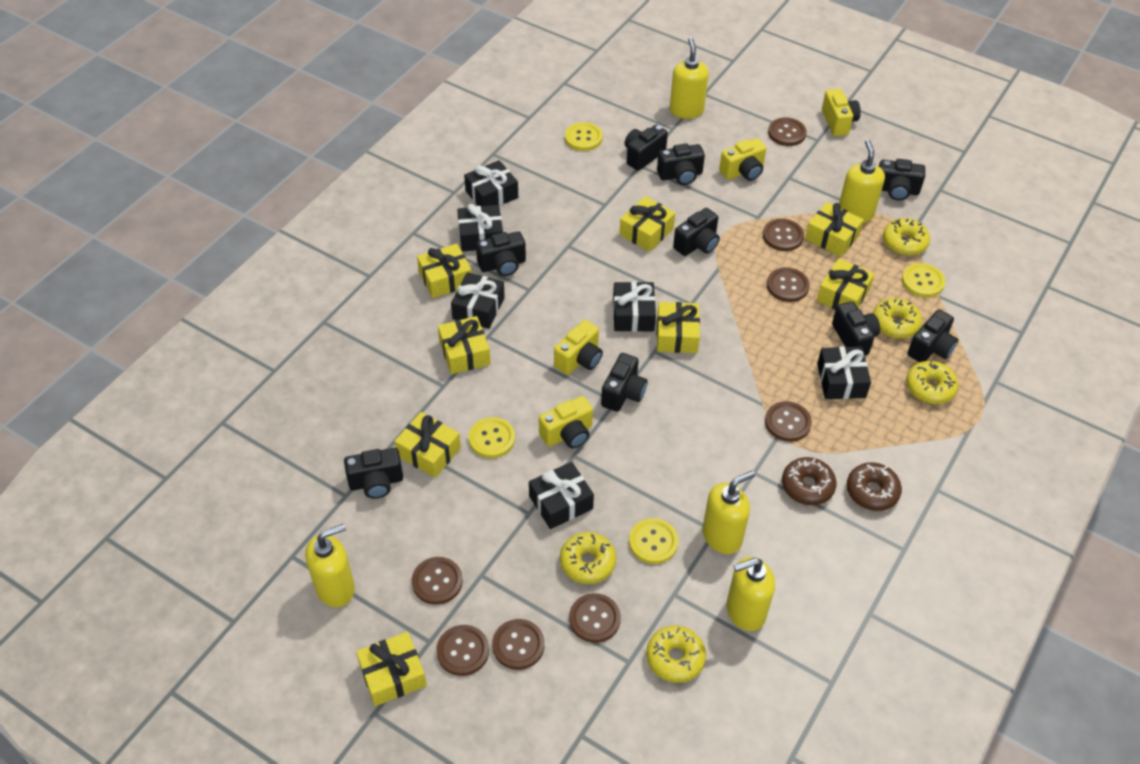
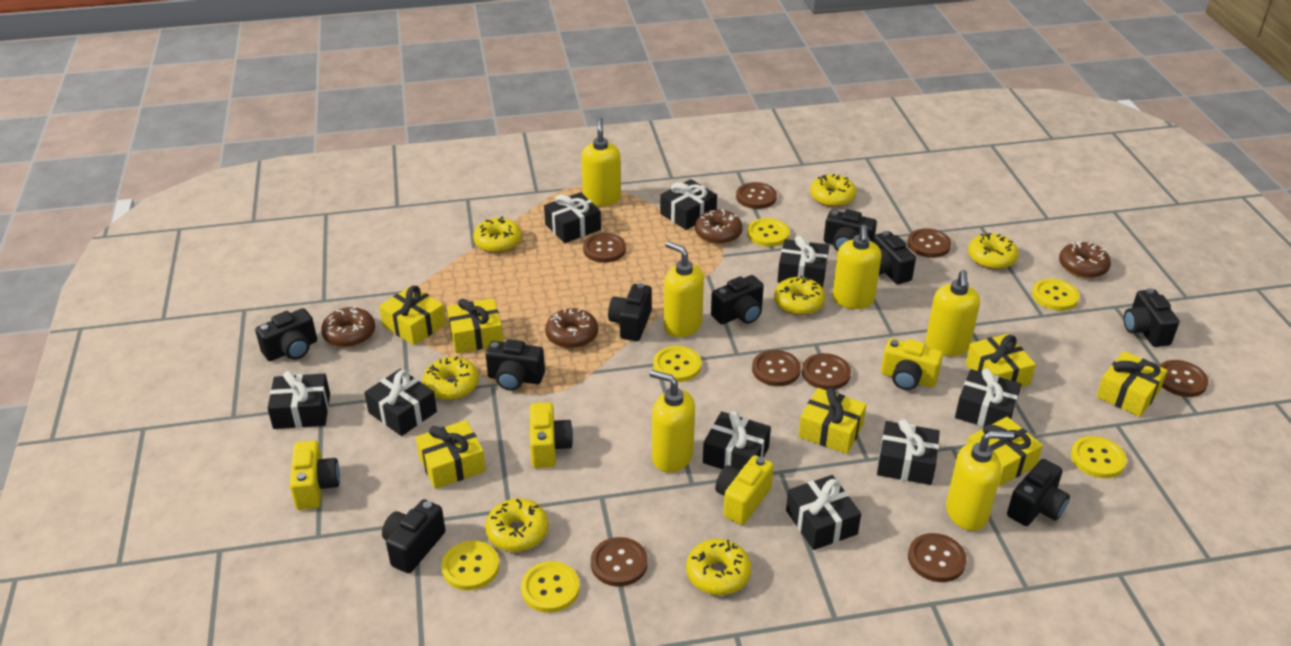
black gift: 6 -> 9
brown donut: 2 -> 4
yellow button: 4 -> 6
yellow donut: 5 -> 7
yellow gift: 8 -> 7
yellow soap dispenser: 5 -> 6

